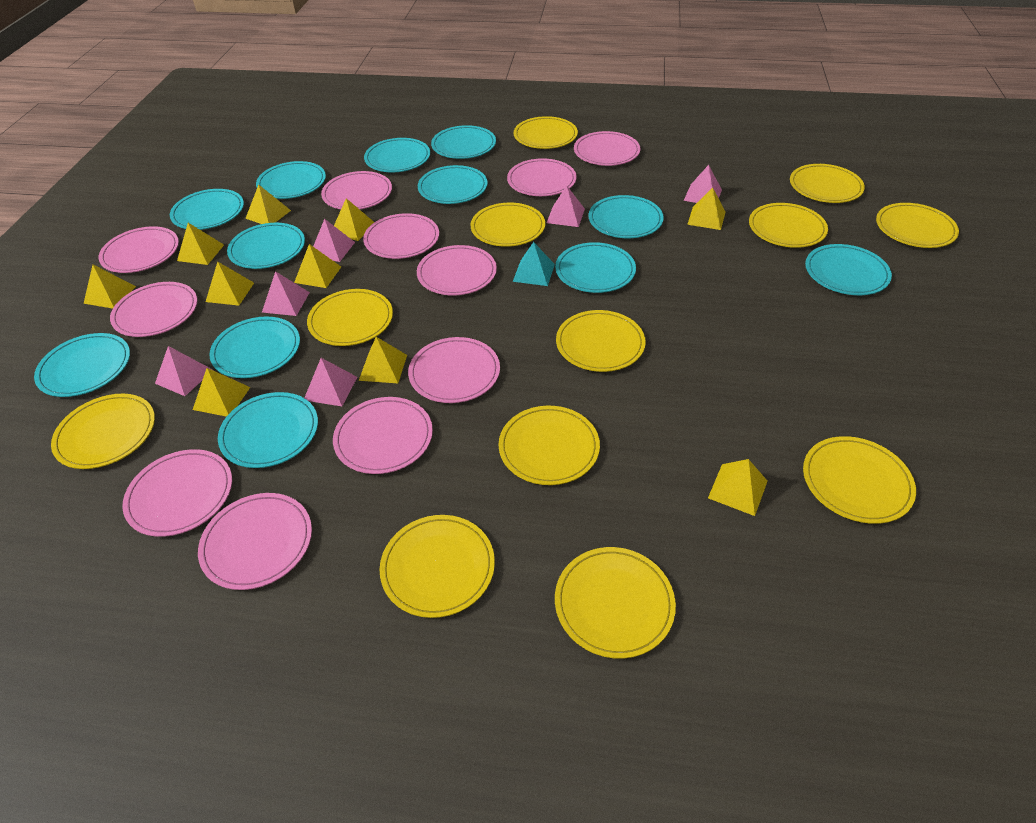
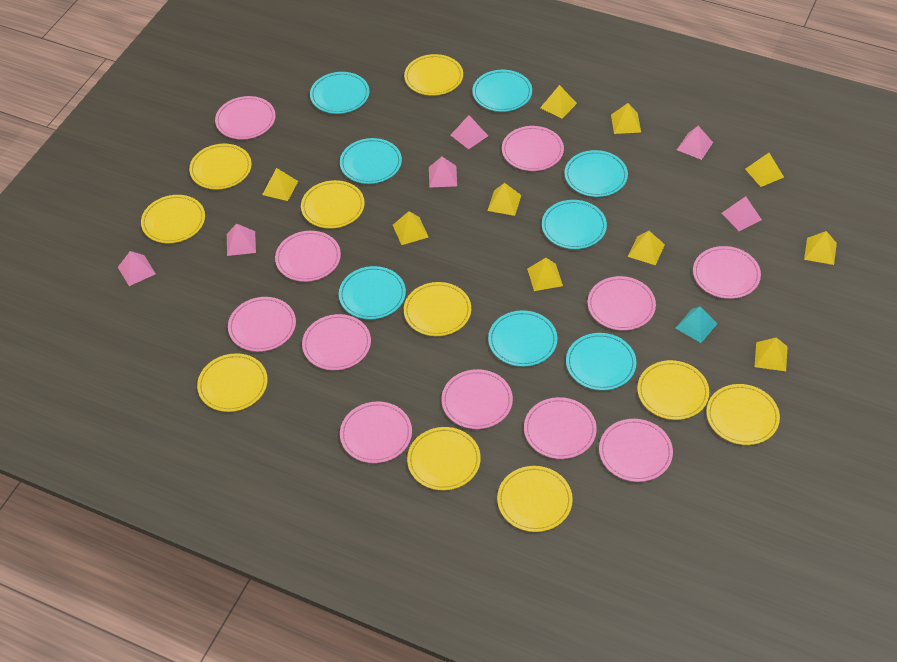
turquoise plate: 12 -> 8
yellow plate: 12 -> 10

